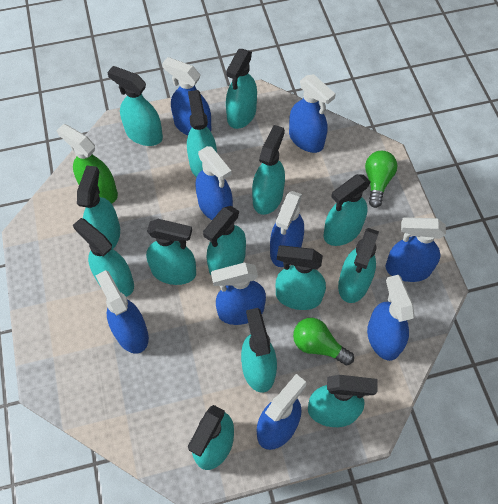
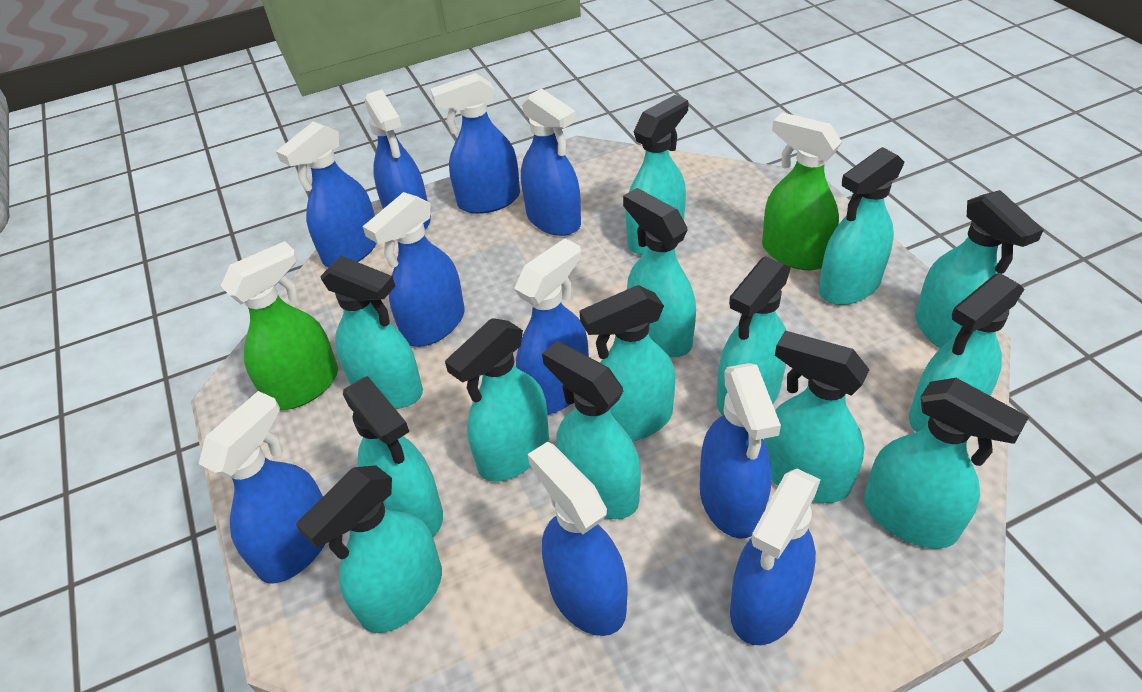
blue spray bottle: 9 -> 10
green light bulb: 2 -> 0
green spray bottle: 1 -> 2

